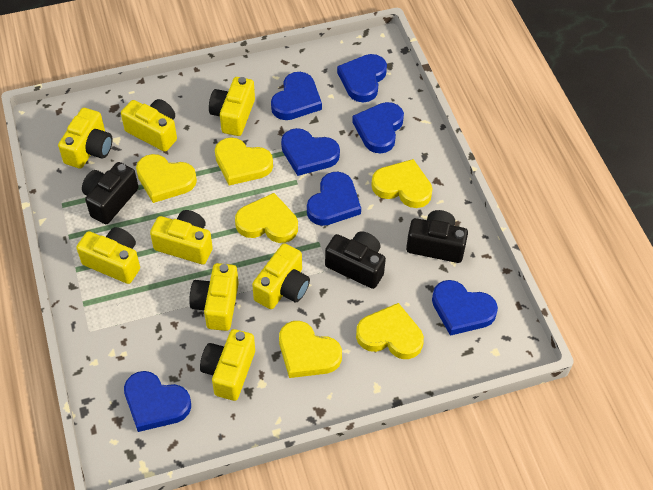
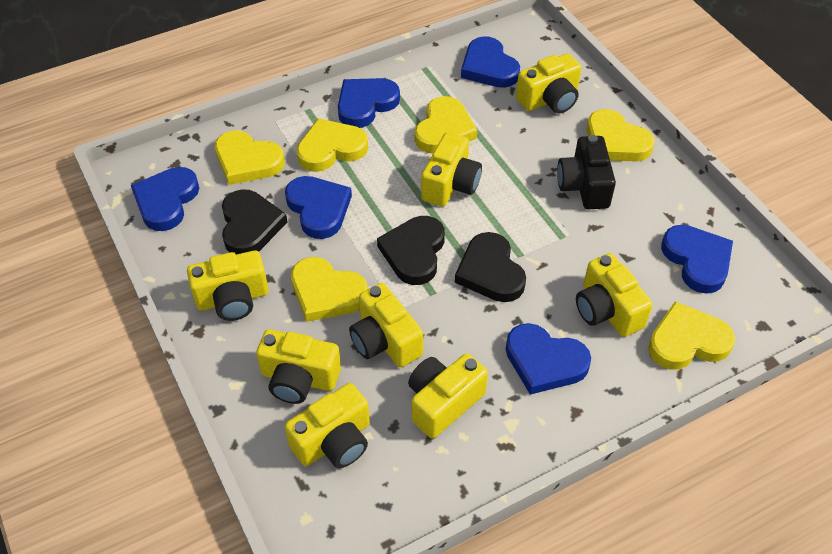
black camera: 3 -> 1
black heart: 0 -> 3
blue heart: 7 -> 6

